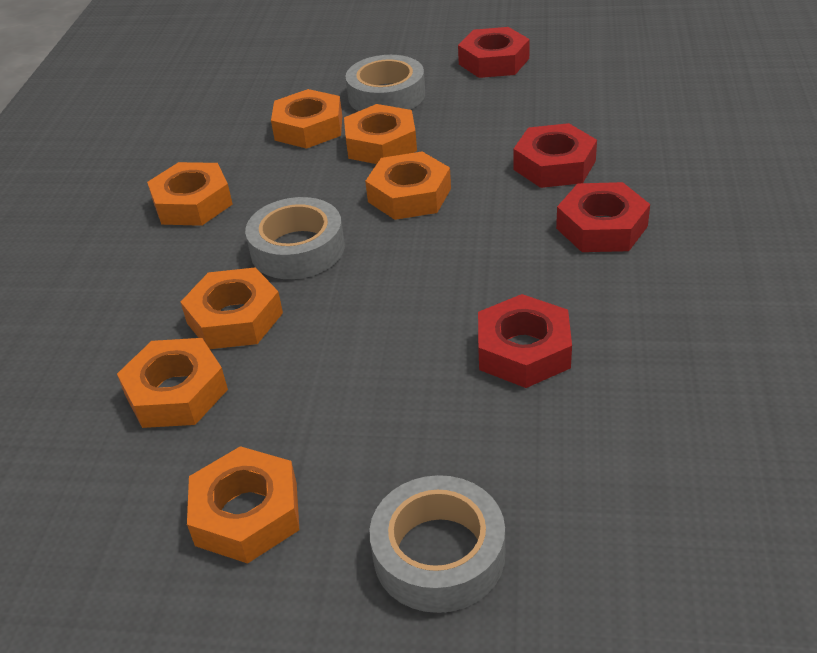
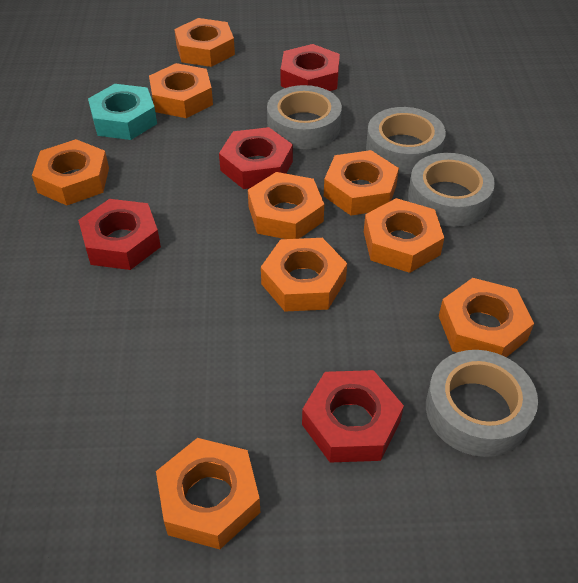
grey tape: 3 -> 4
orange nut: 7 -> 9
turquoise nut: 0 -> 1

